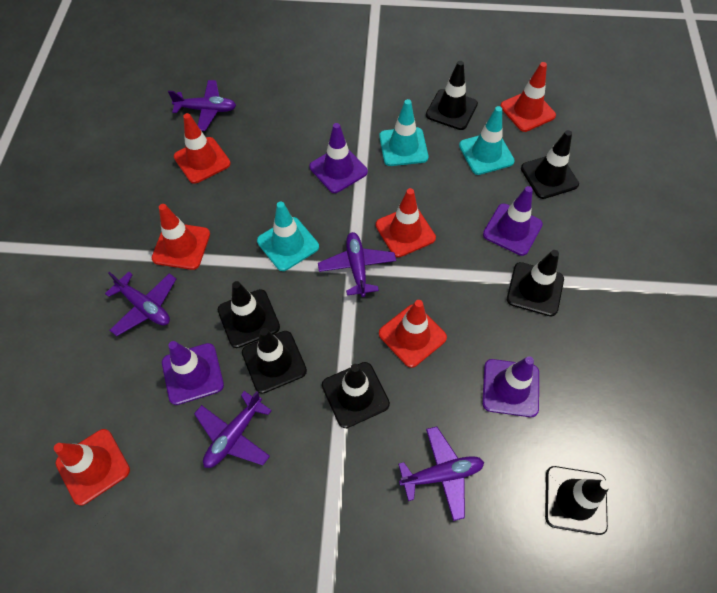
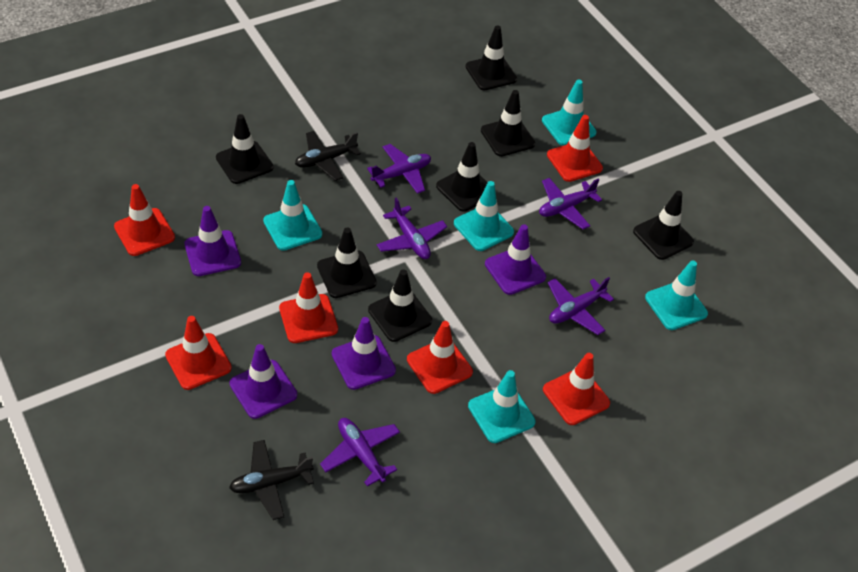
black plane: 0 -> 2
turquoise traffic cone: 3 -> 5

